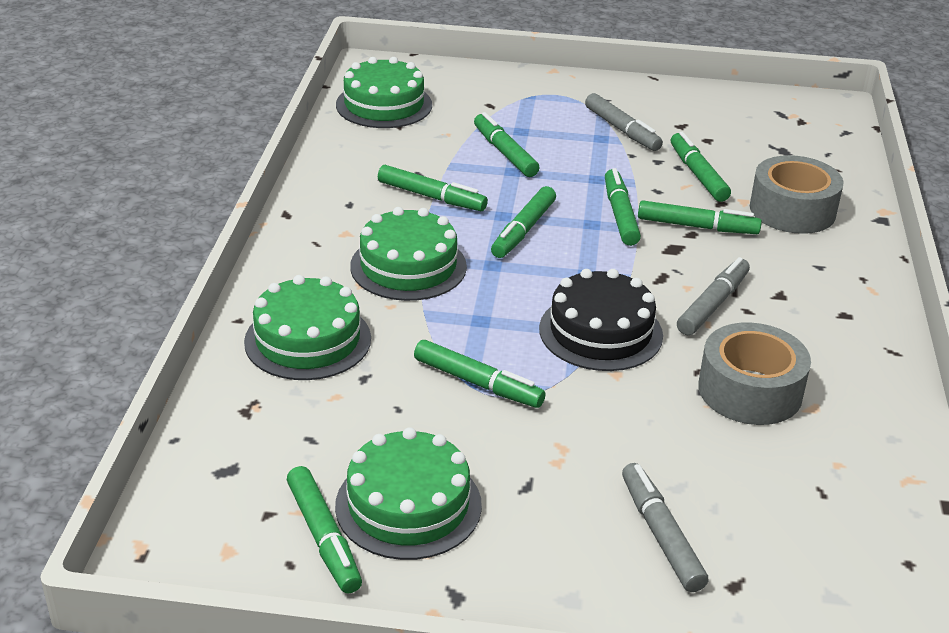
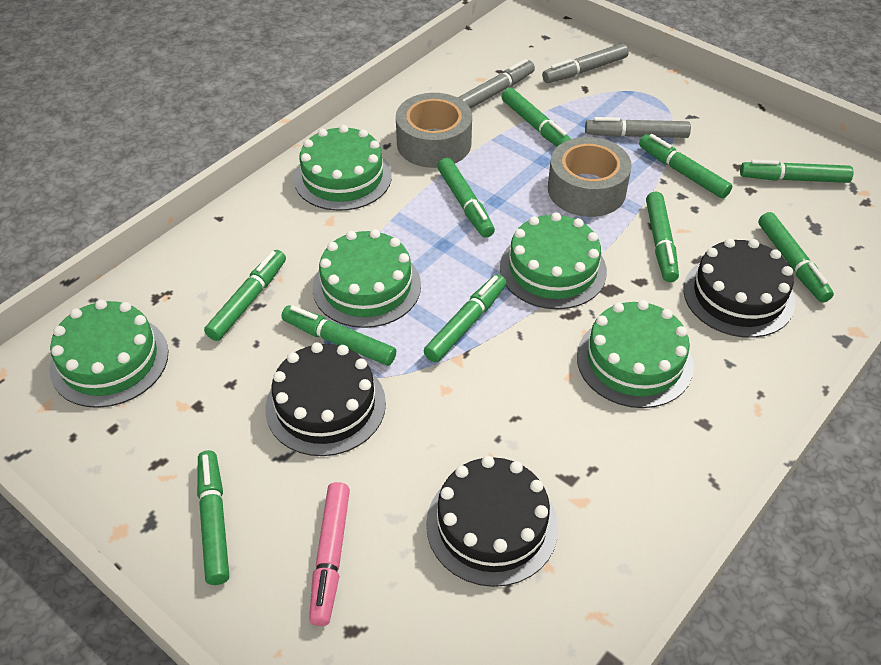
black cake: 1 -> 3
green cake: 4 -> 5
green marker: 8 -> 10
pink marker: 0 -> 1

